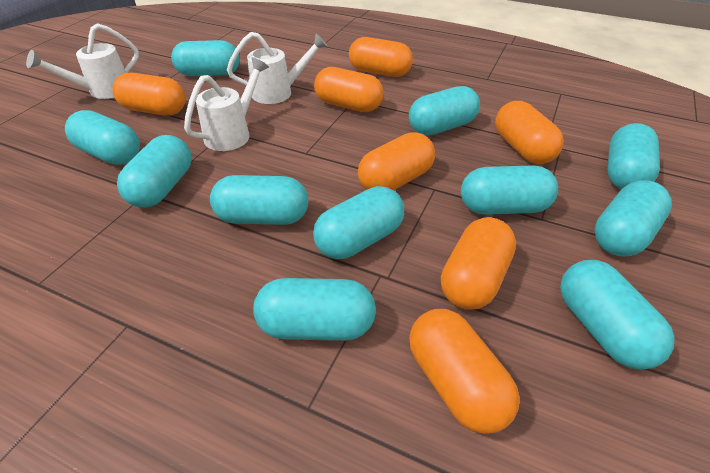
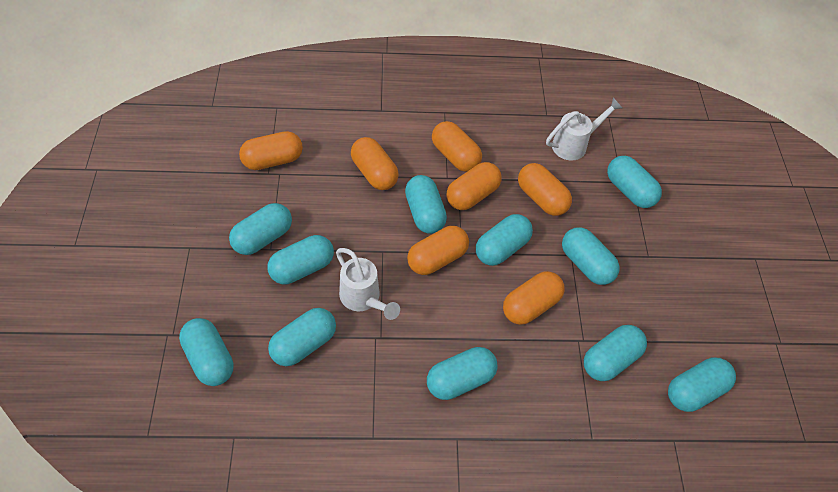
white watering can: 3 -> 2

